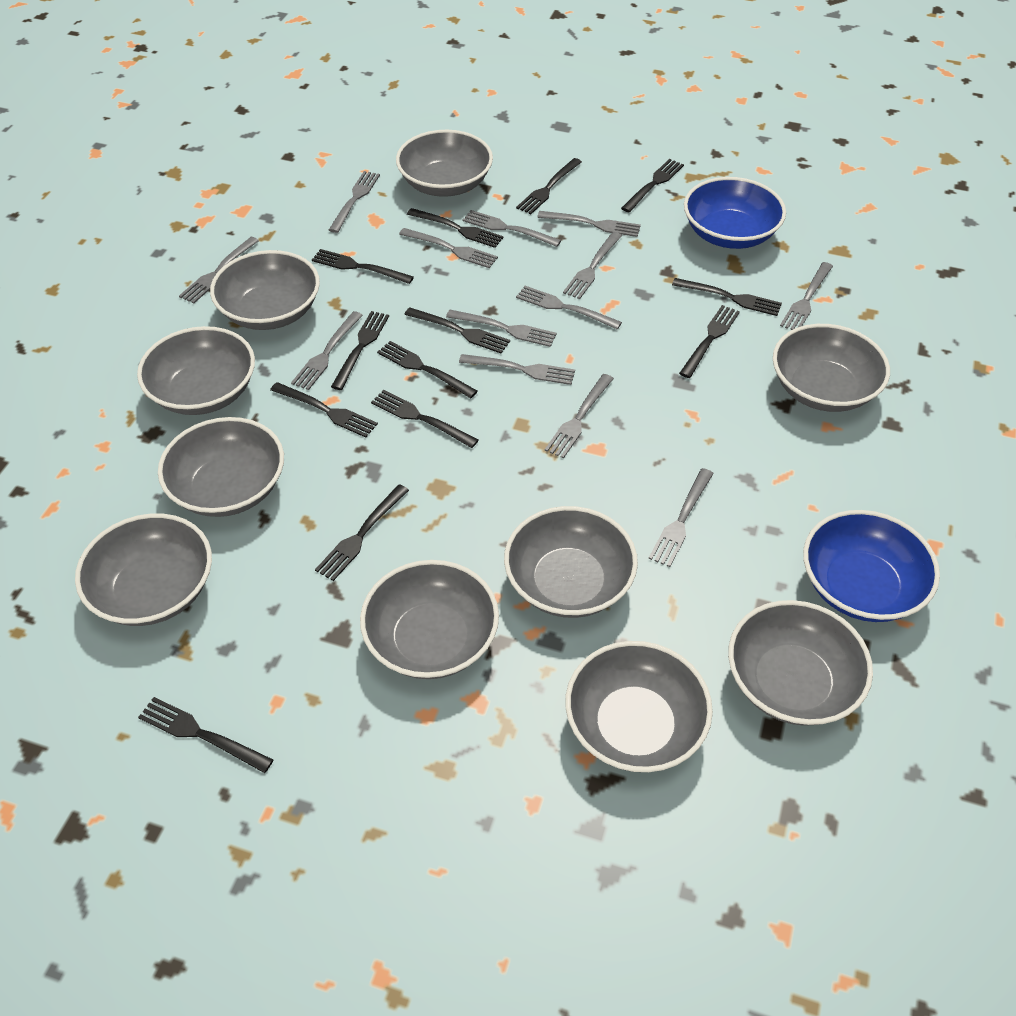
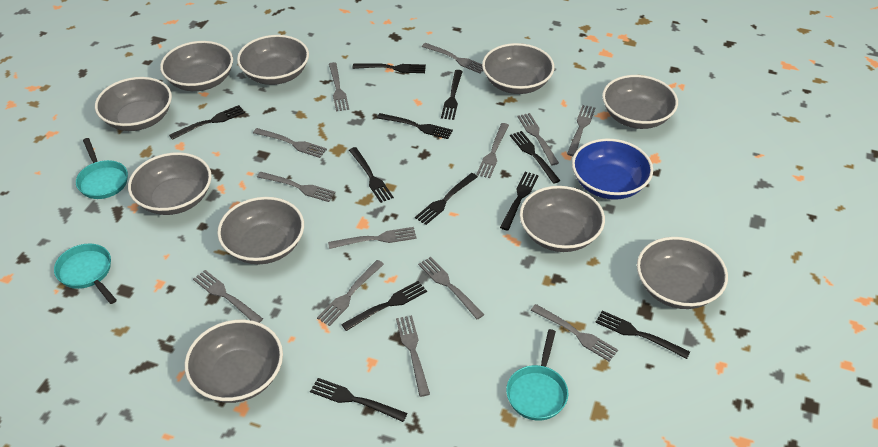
black fork: 13 -> 11
blue bowl: 2 -> 1
turquoise pan: 0 -> 3

